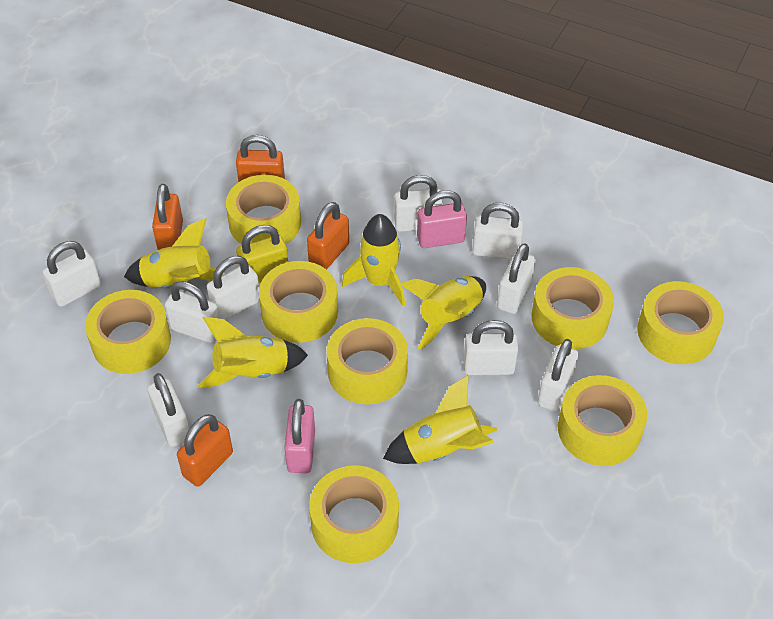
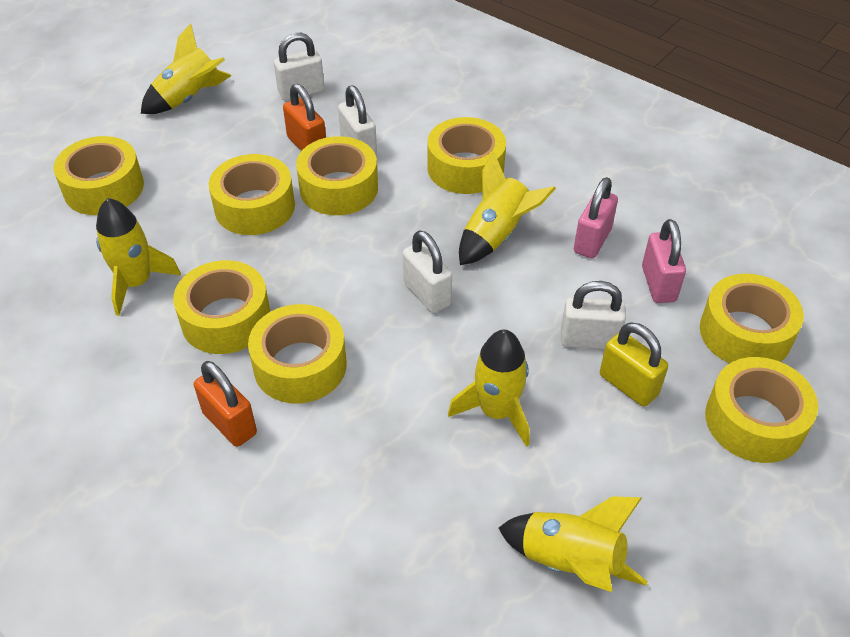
orange padlock: 4 -> 2
white padlock: 9 -> 4

